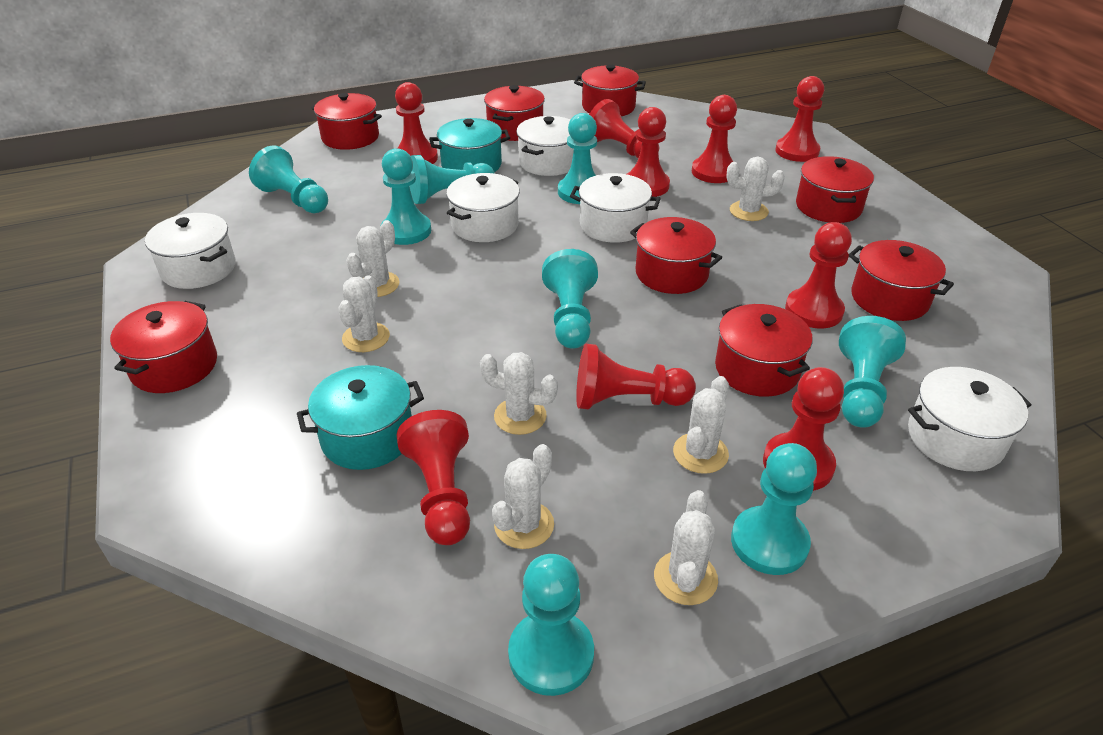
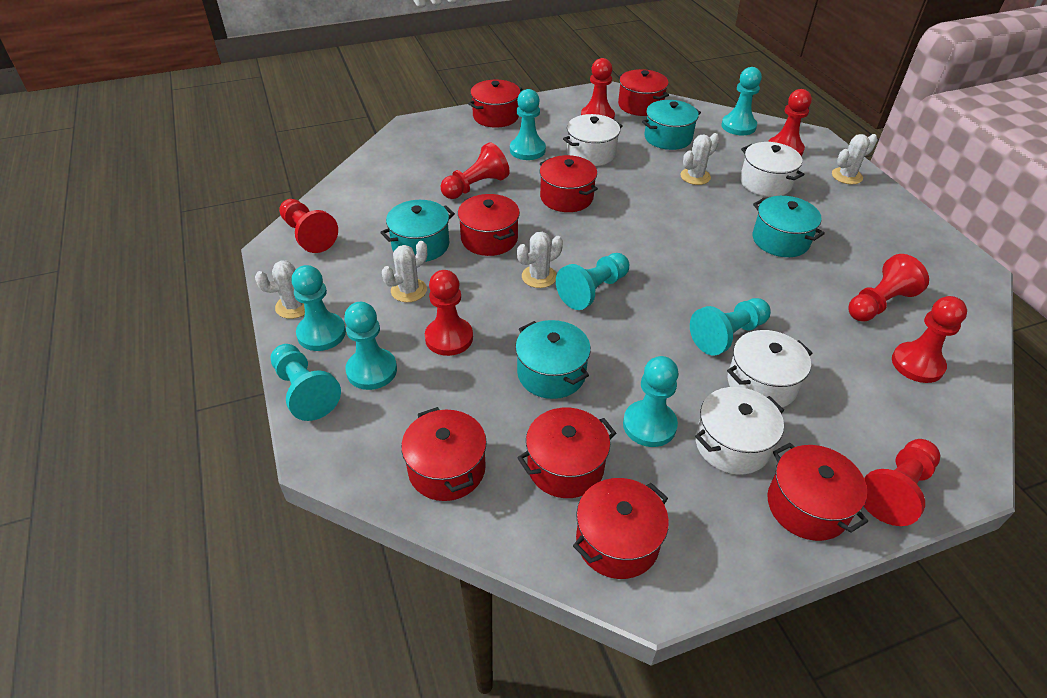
red pawn: 9 -> 8
turquoise pot: 2 -> 4
white cactus: 7 -> 5
white pot: 5 -> 4

